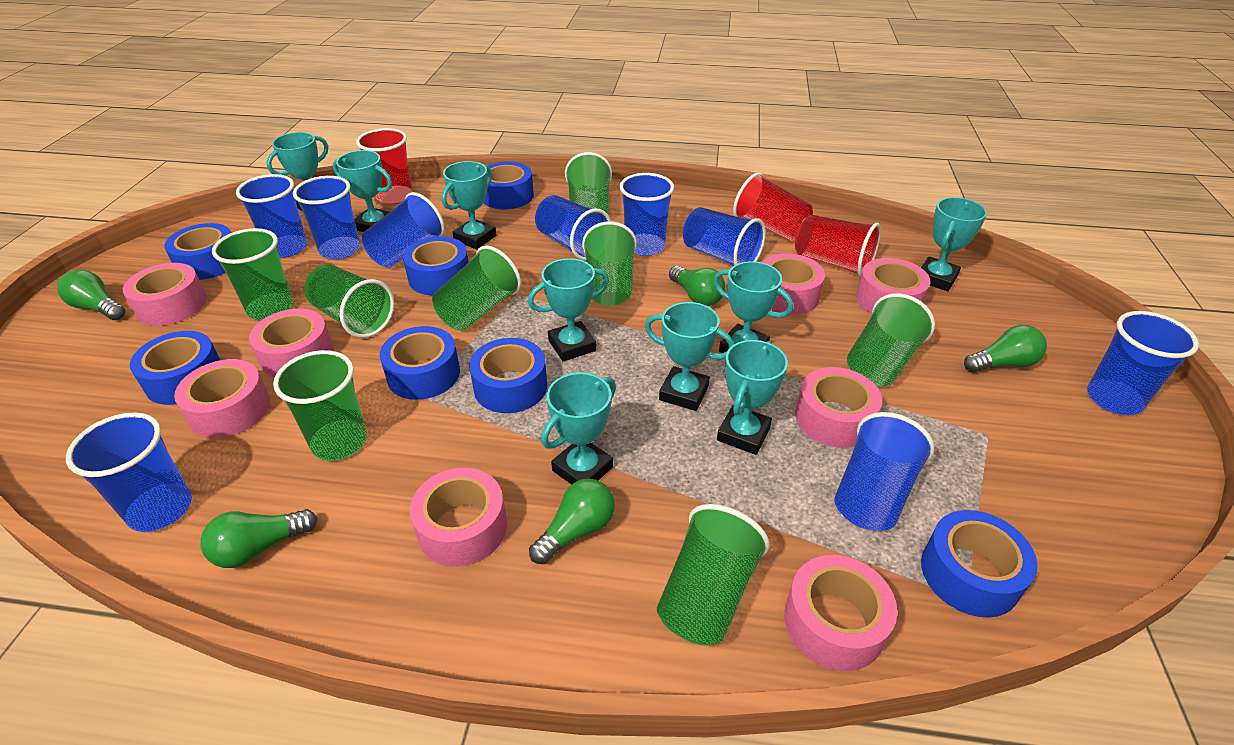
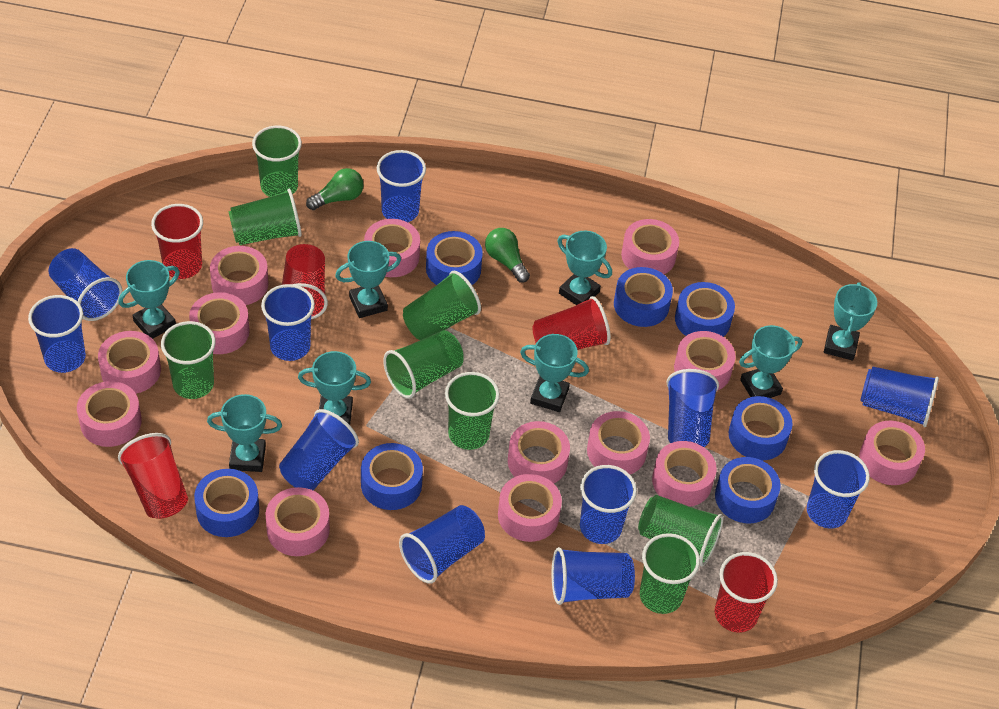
blue cup: 9 -> 11
green light bulb: 5 -> 2
pink tape: 8 -> 13
red cup: 3 -> 5
turquoise trophy: 9 -> 8

